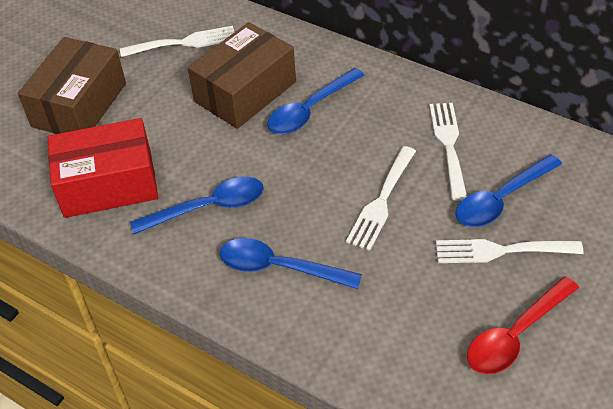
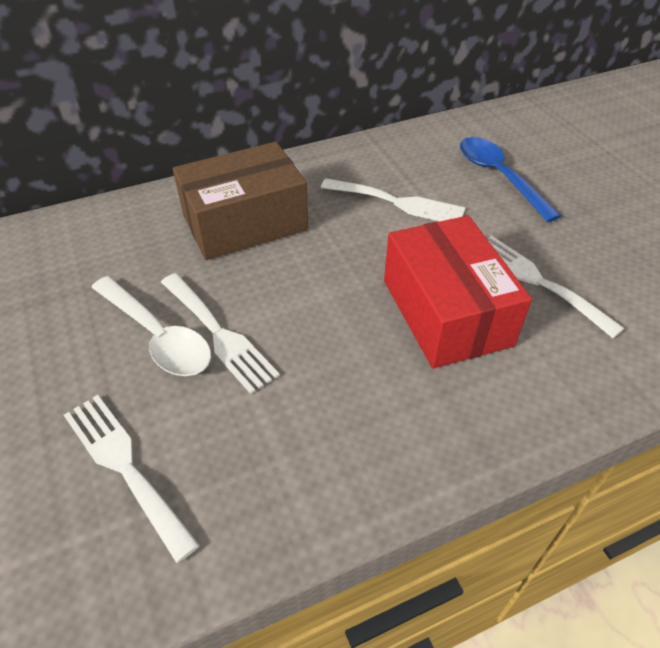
blue spoon: 4 -> 1
brown box: 2 -> 1
red spoon: 1 -> 0
white spoon: 0 -> 1

